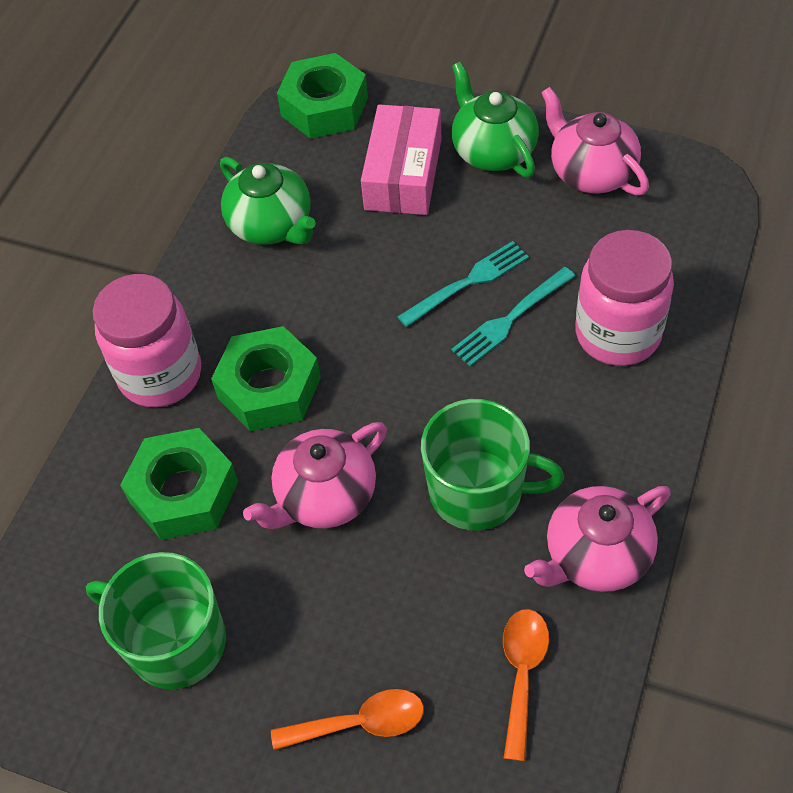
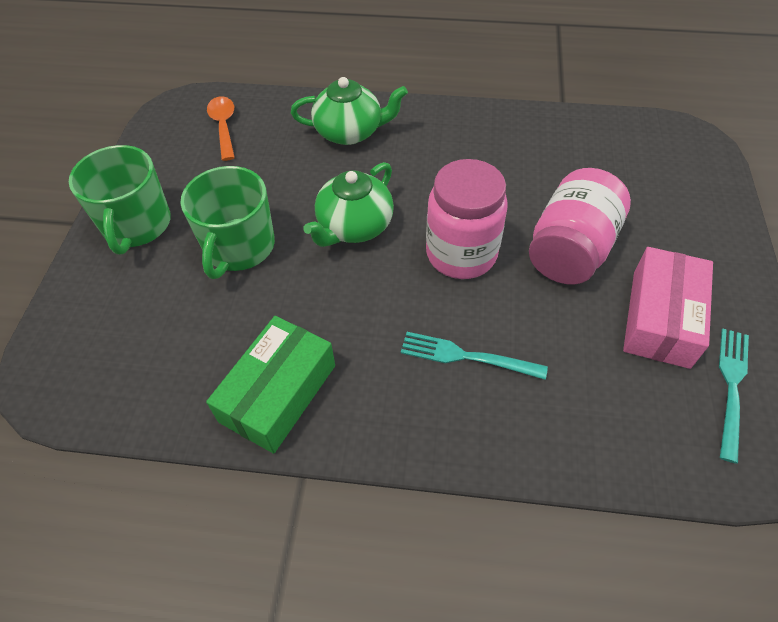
green box: 0 -> 1
green nut: 3 -> 0
orange spoon: 2 -> 1
pink teapot: 3 -> 0

